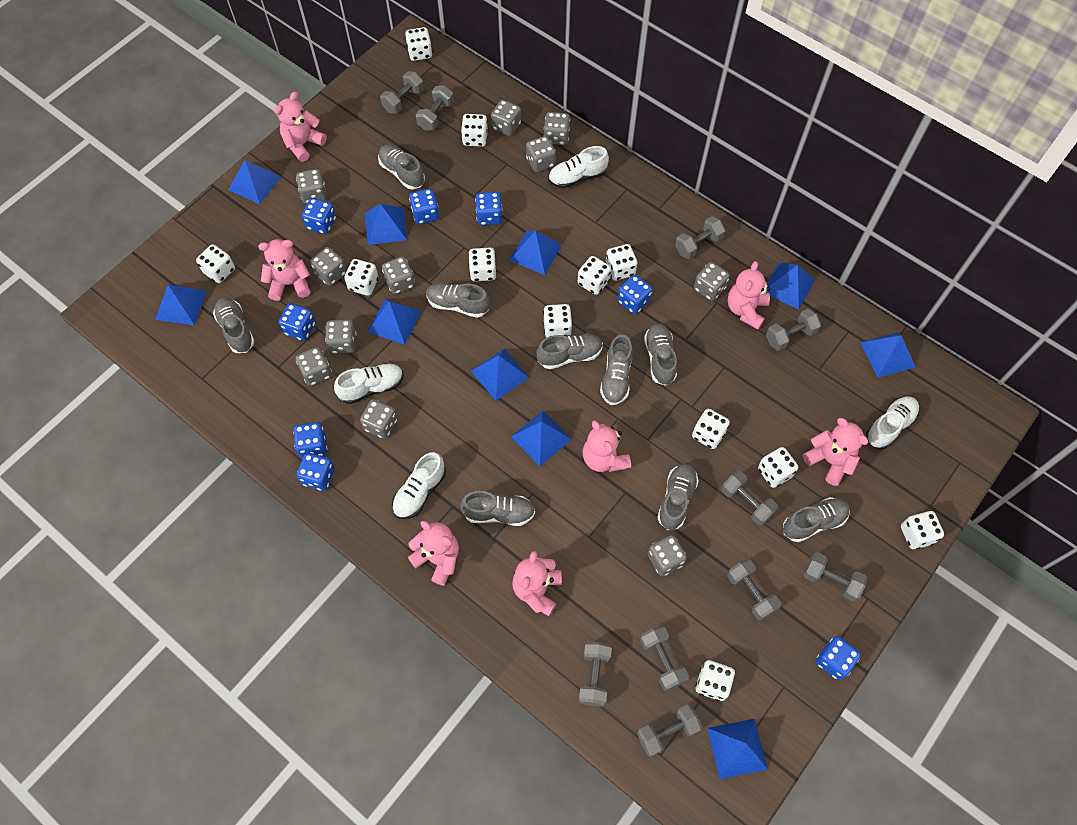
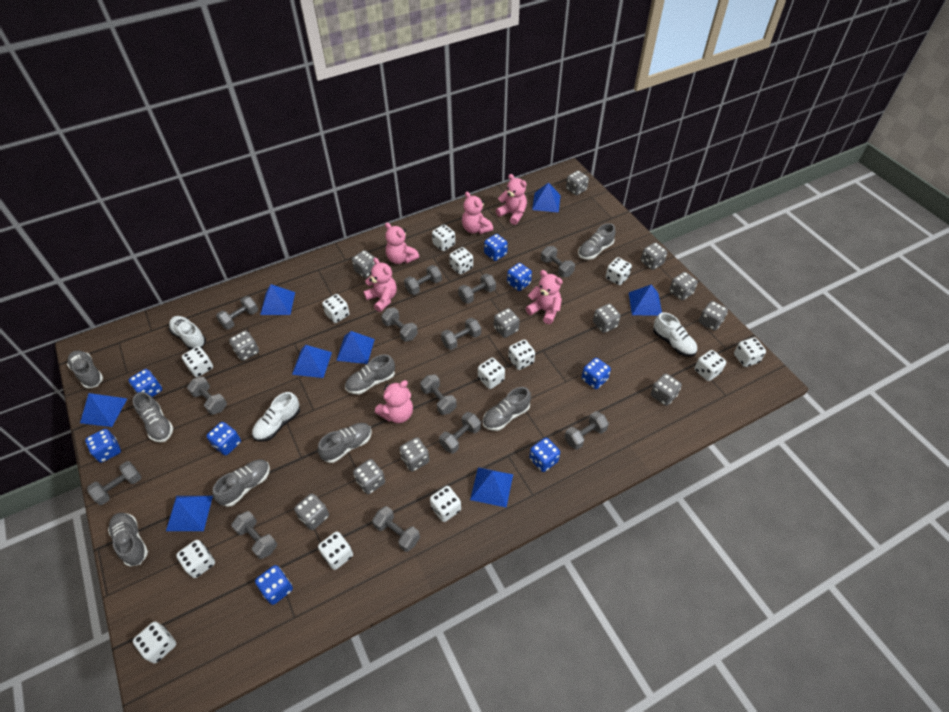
blue pyramid: 10 -> 8
grey dice: 11 -> 12
grey dumbbell: 10 -> 13
grey shoe: 9 -> 8
pink teddy bear: 7 -> 6
white dice: 12 -> 13
white shoe: 4 -> 3

